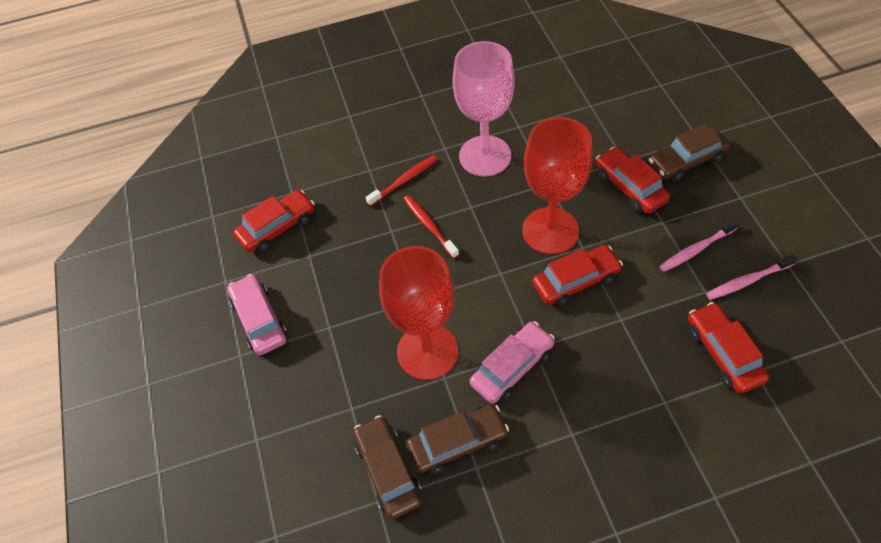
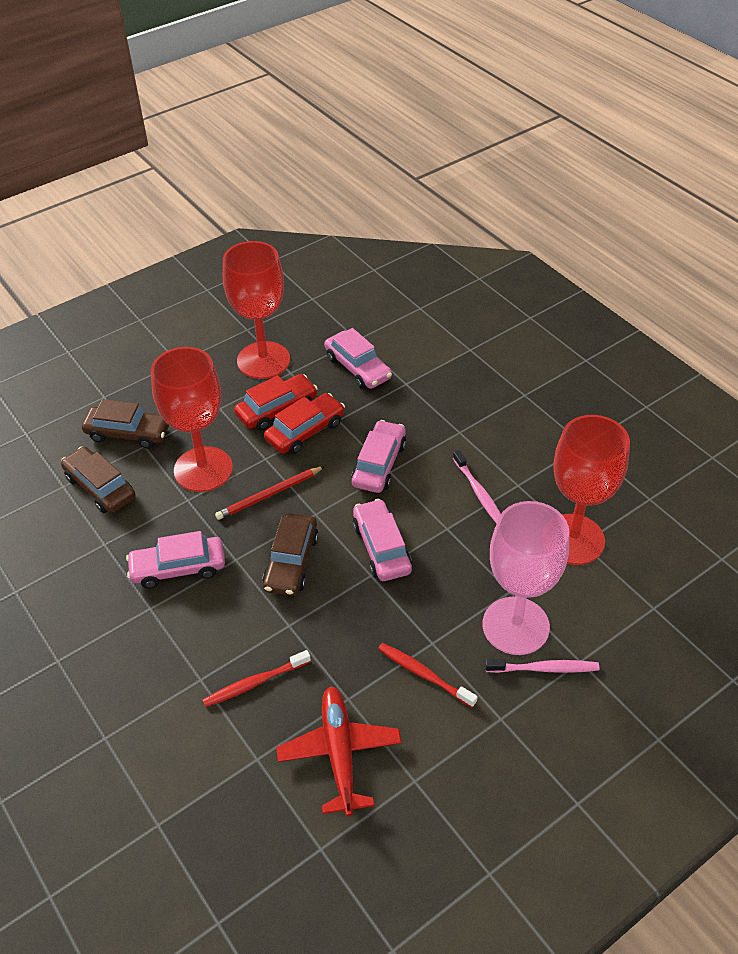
pink car: 2 -> 4
red car: 4 -> 2
red goblet: 2 -> 3
red pencil: 0 -> 1
red plane: 0 -> 1

